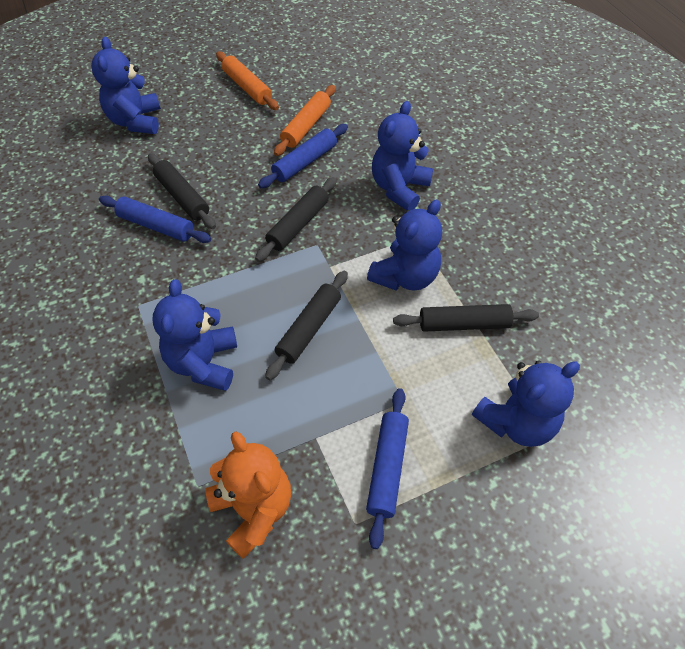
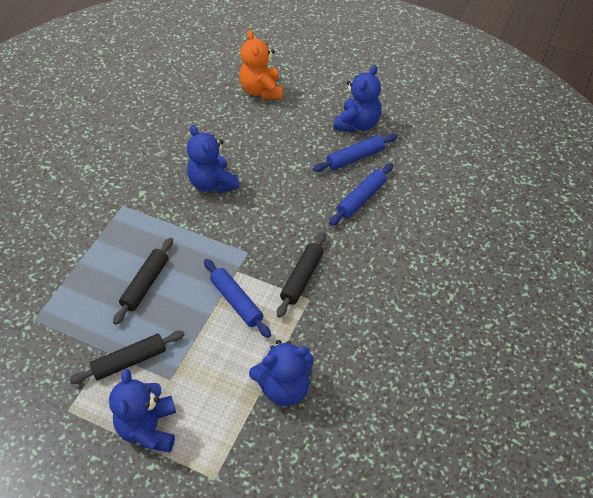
black rolling pin: 4 -> 3
blue teddy bear: 5 -> 4
orange rolling pin: 2 -> 0

